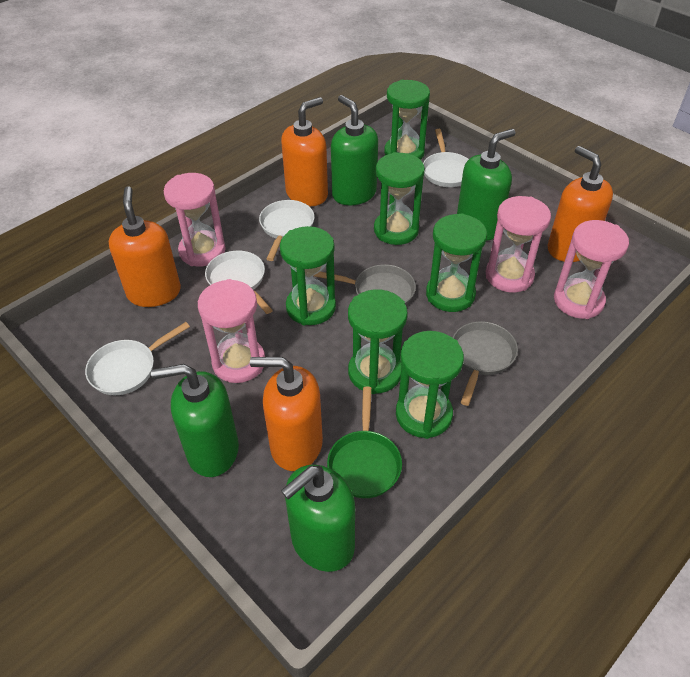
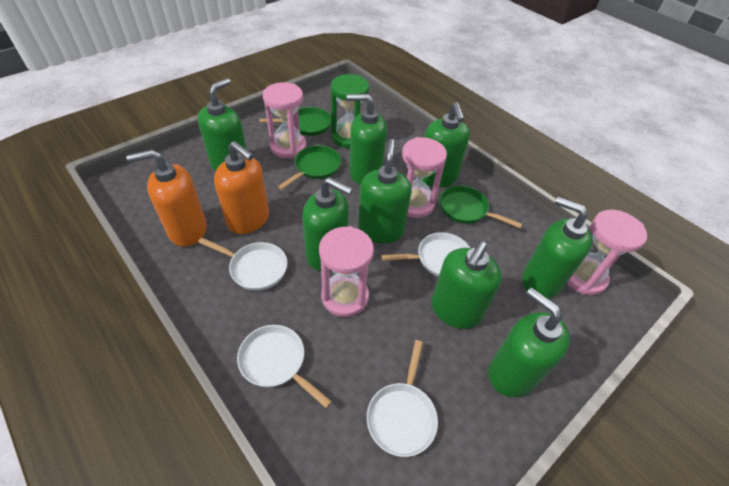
green hourglass: 6 -> 1
green pan: 1 -> 3
green soap dispenser: 4 -> 8
grey pan: 2 -> 0
orange soap dispenser: 4 -> 2

